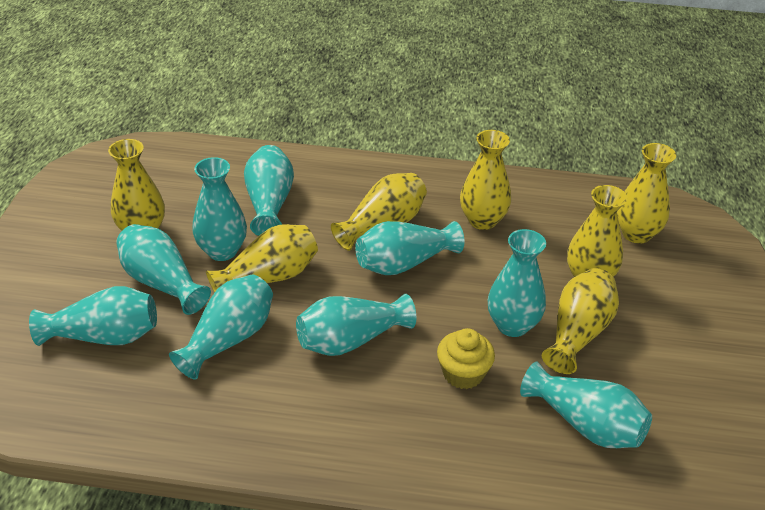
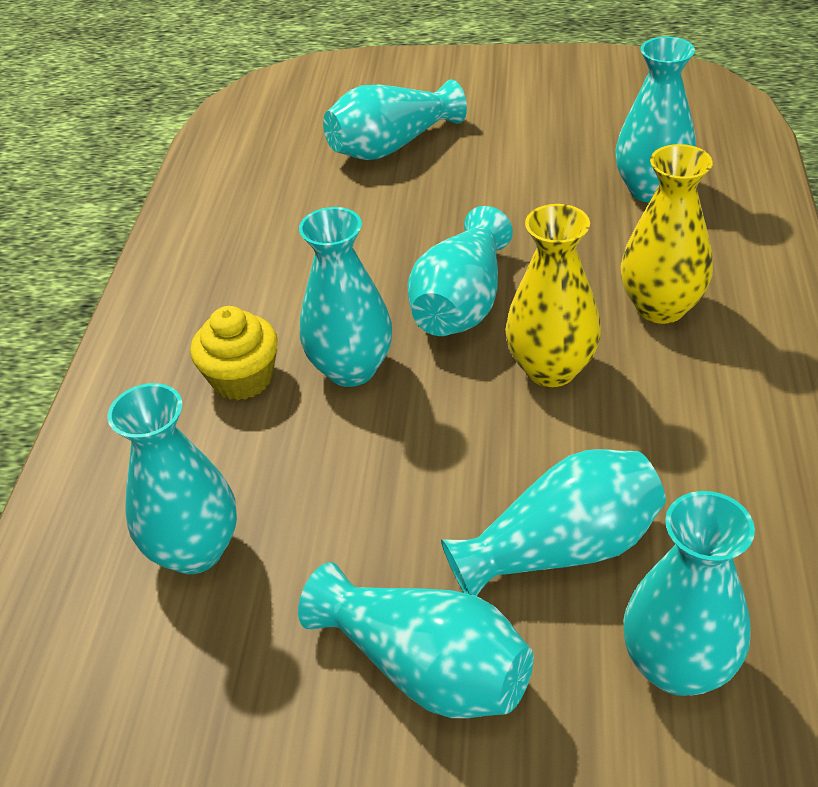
turquoise vase: 9 -> 8
yellow vase: 7 -> 2

